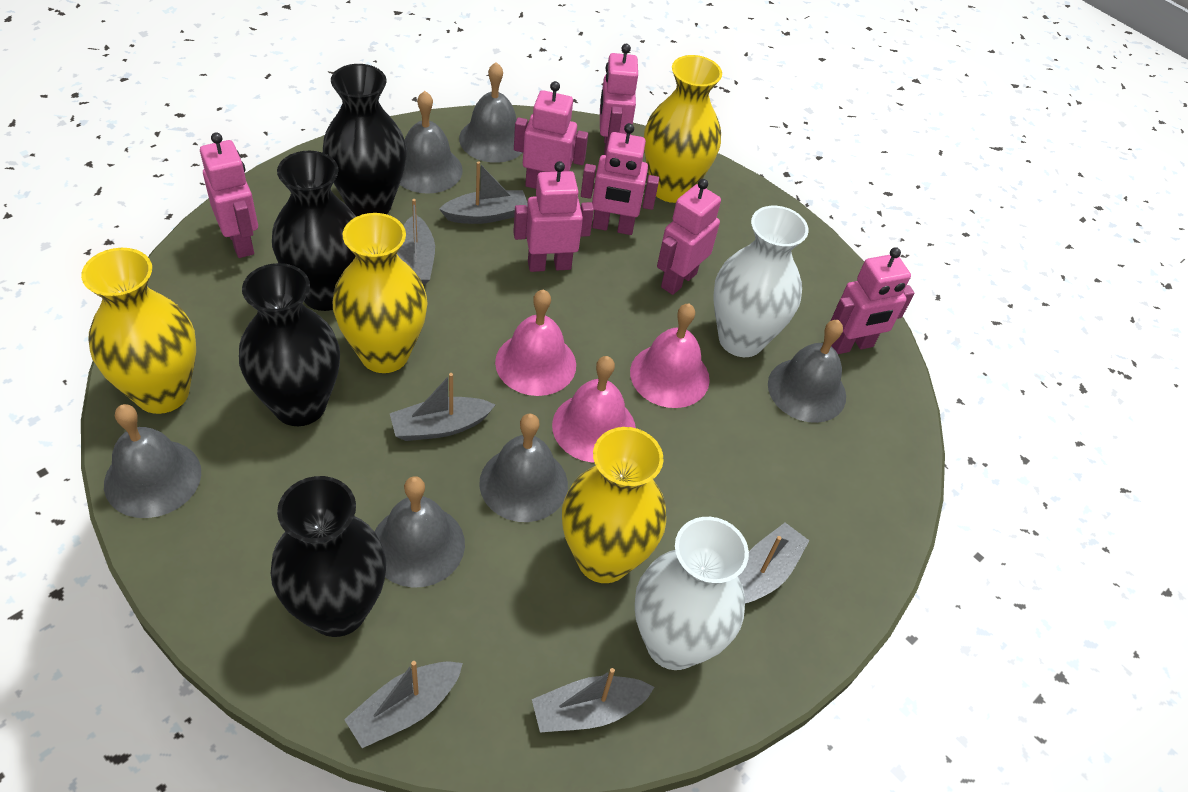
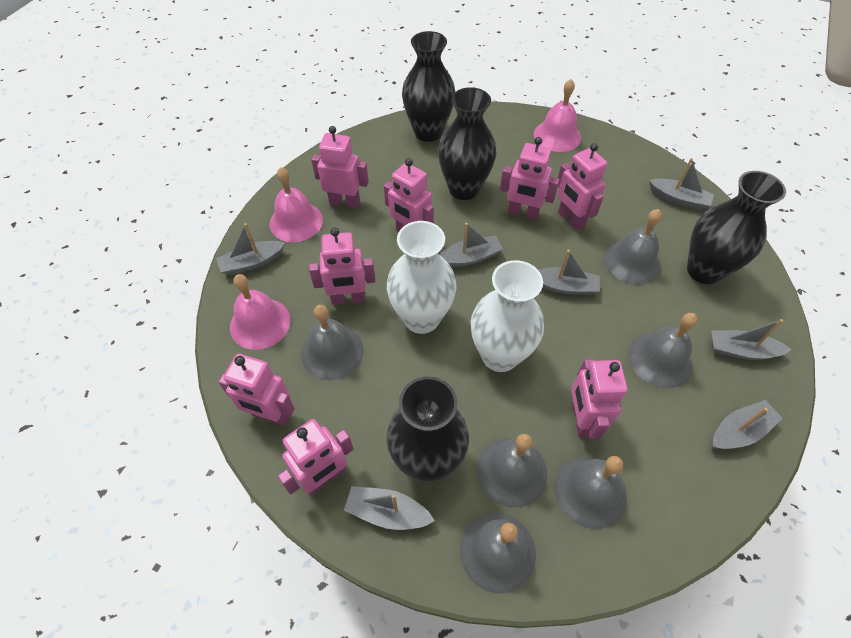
grey boat: 6 -> 7
pink robot: 7 -> 8
yellow vase: 4 -> 0

